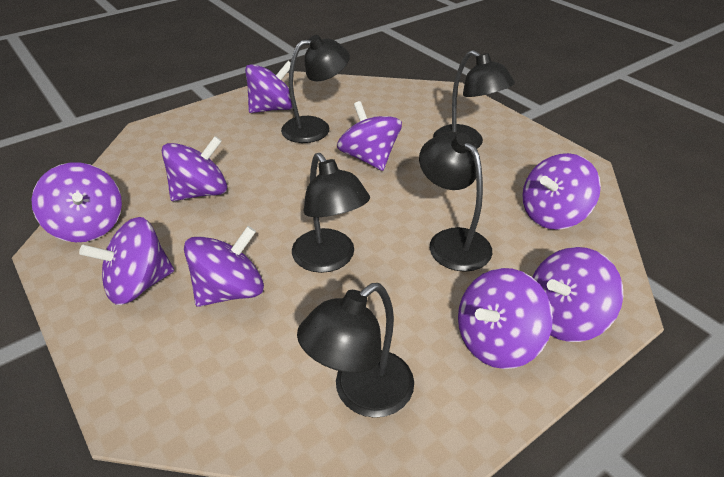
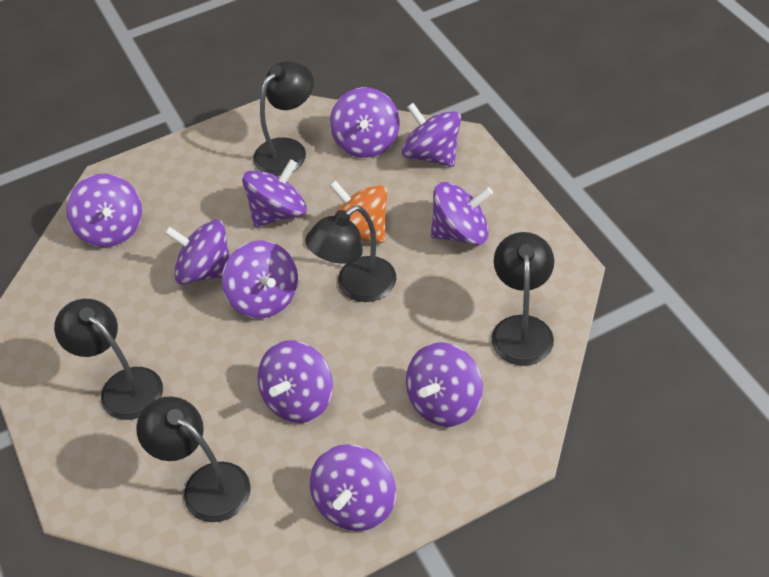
orange spinning top: 0 -> 1
purple spinning top: 9 -> 10

